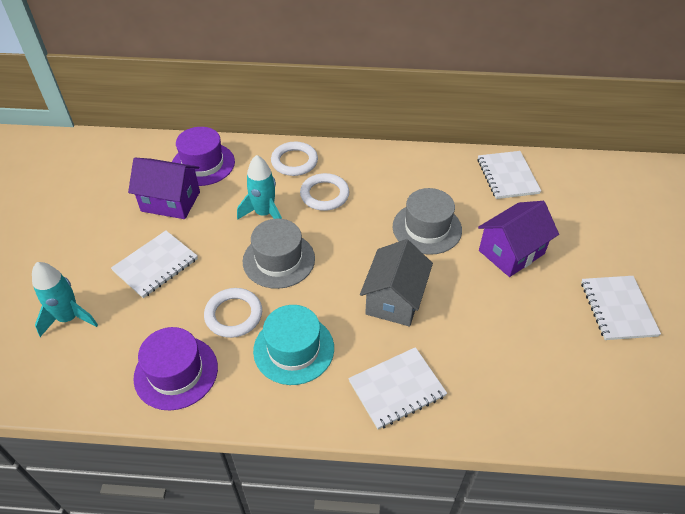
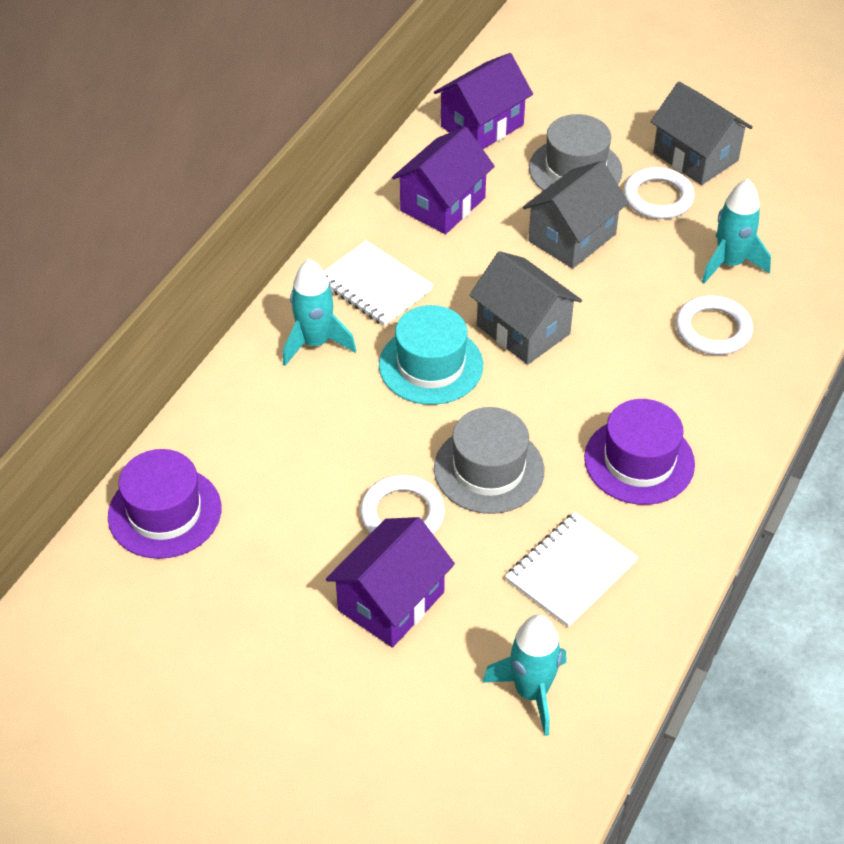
grey house: 1 -> 3
purple house: 2 -> 3
turquoise rocket: 2 -> 3
white notebook: 4 -> 2

